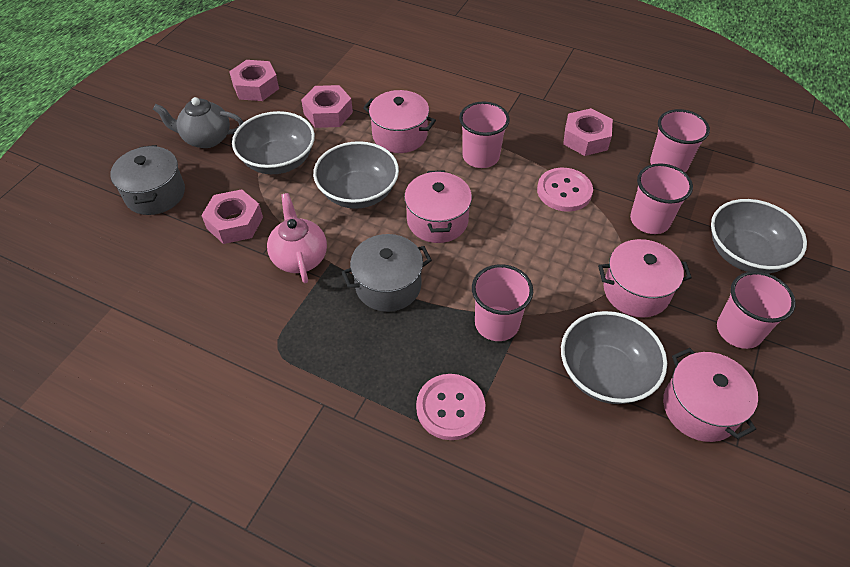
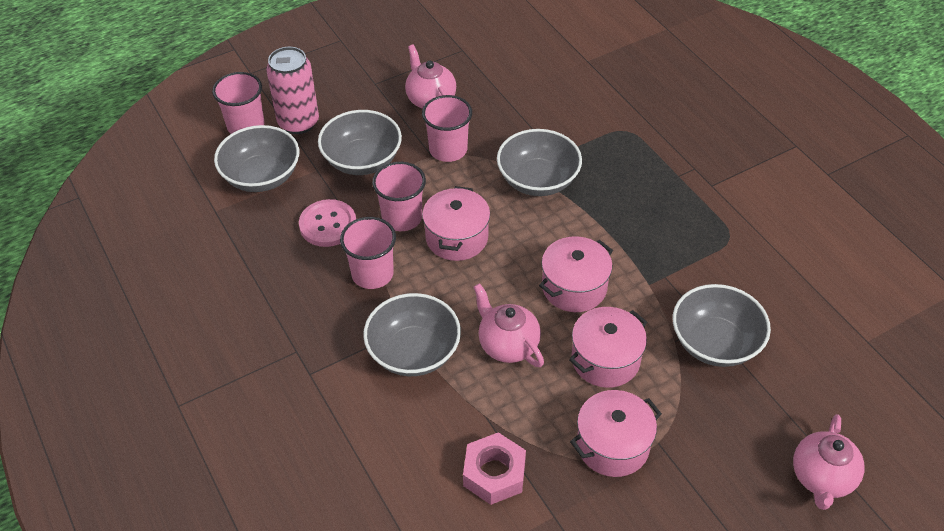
grey bowl: 4 -> 5
grey pot: 2 -> 0
grey teapot: 1 -> 0
pink button: 2 -> 1
pink can: 0 -> 1
pink cup: 5 -> 4
pink nut: 4 -> 1
pink teapot: 1 -> 3

